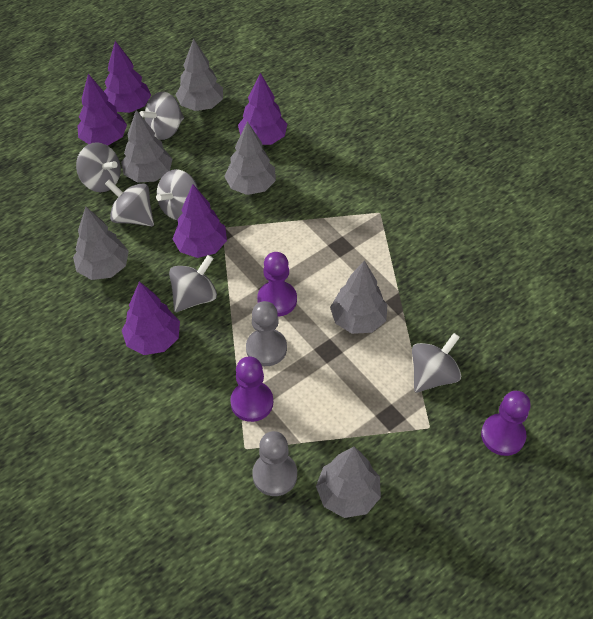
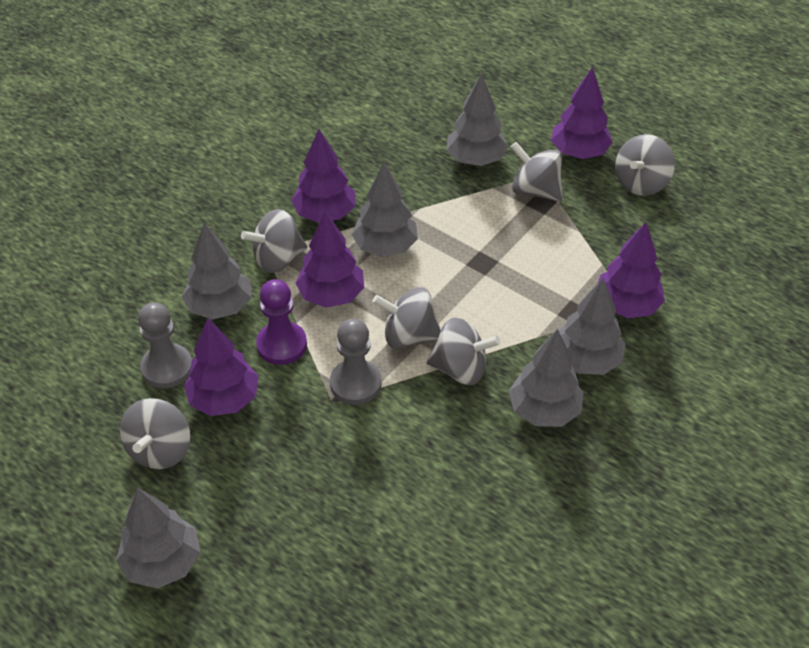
purple pawn: 3 -> 1

